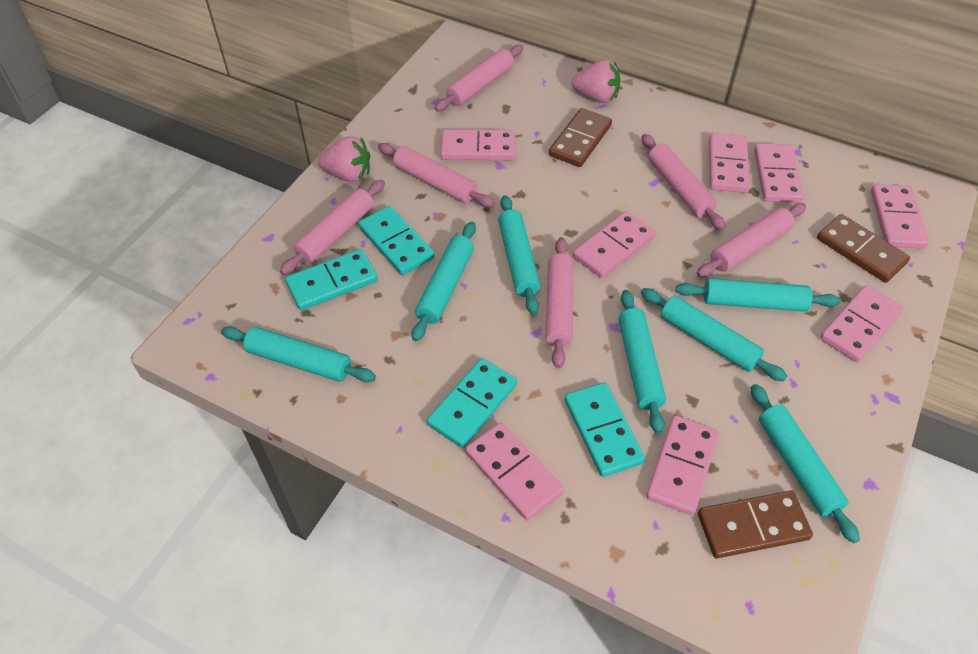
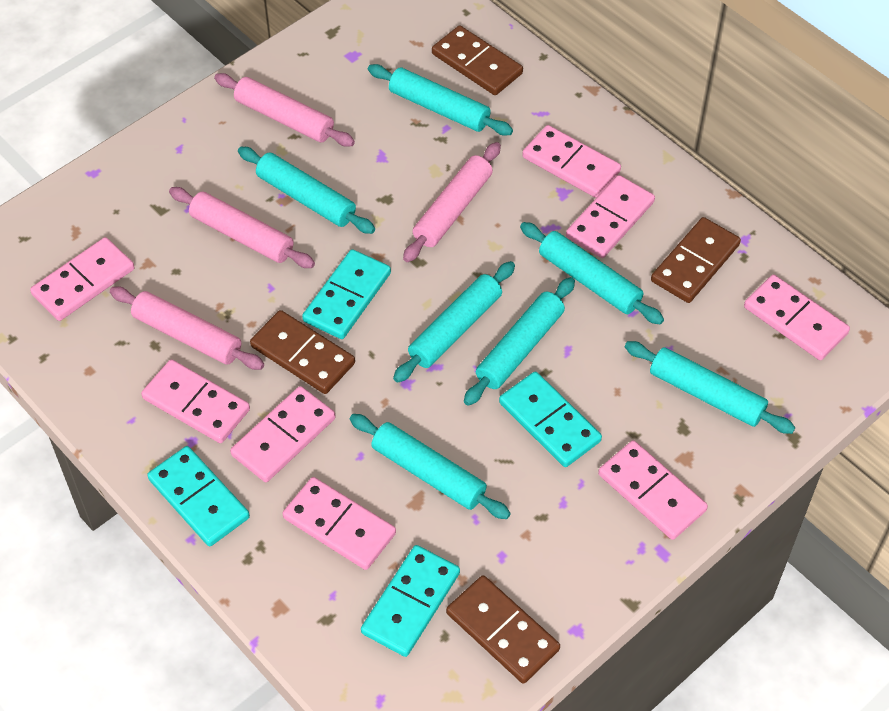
brown domino: 3 -> 4
pink rolling pin: 6 -> 4
pink strawberry: 2 -> 0

